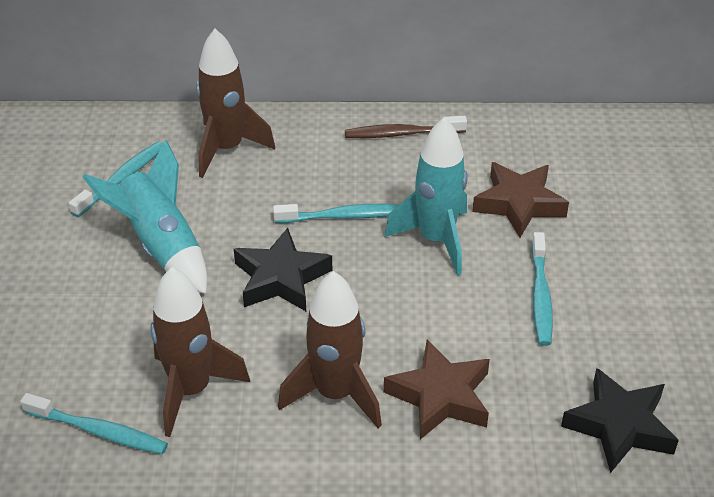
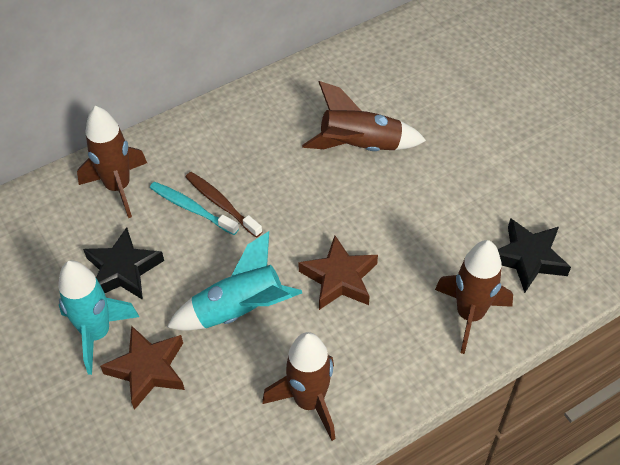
brown rocket: 3 -> 4
turquoise toothbrush: 4 -> 1

